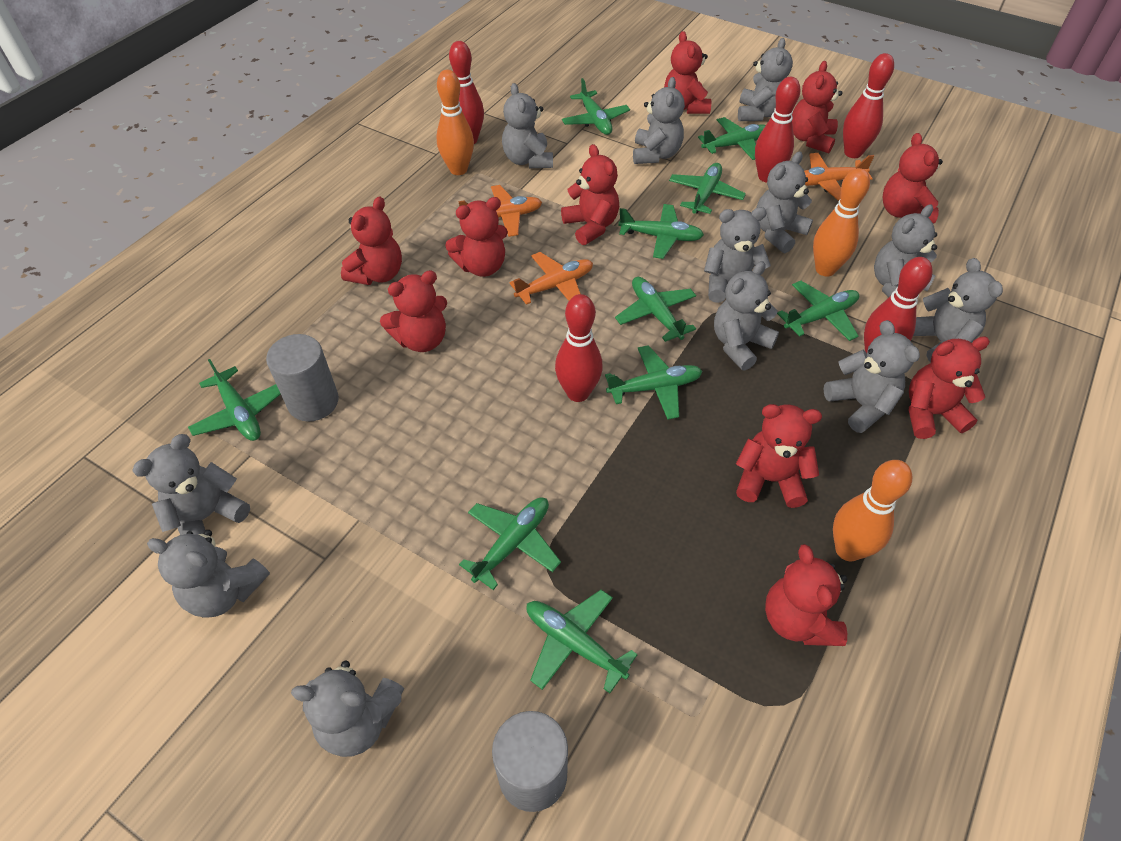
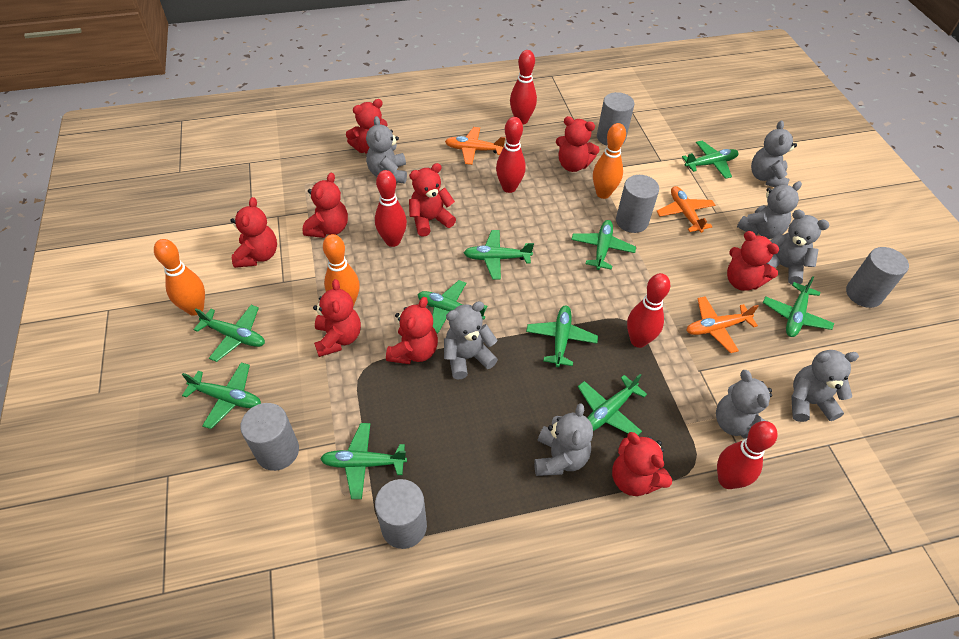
grey cylinder: 2 -> 5
grey teddy bear: 12 -> 8
red teddy bear: 10 -> 9

